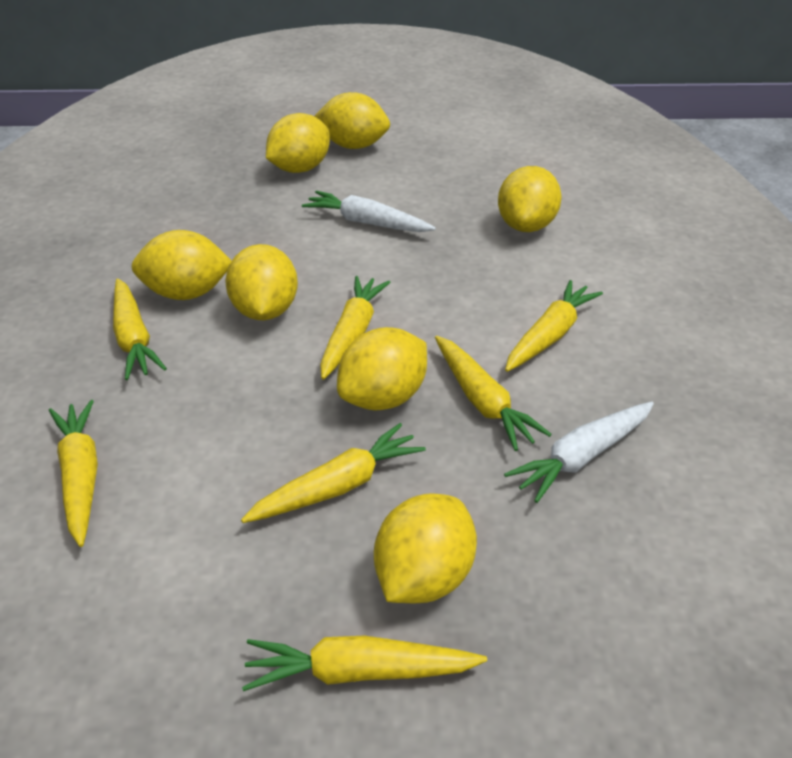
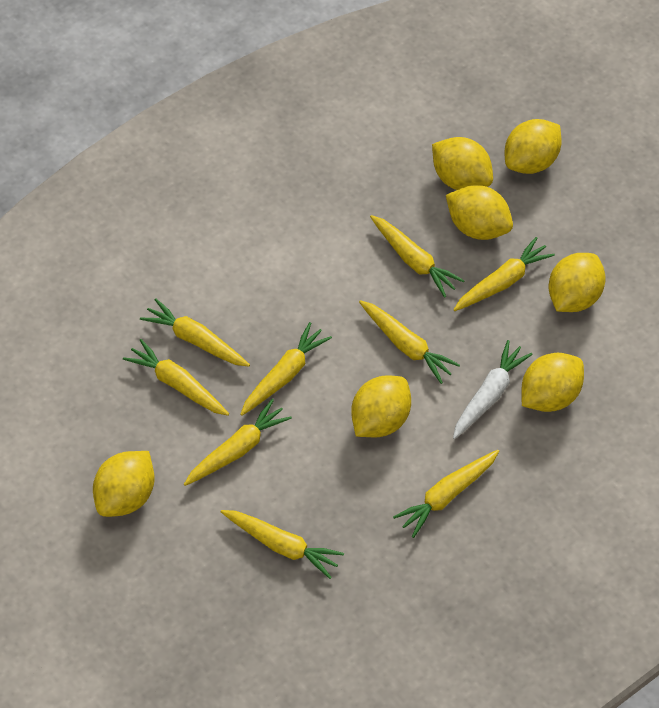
white carrot: 2 -> 1
yellow carrot: 7 -> 9

